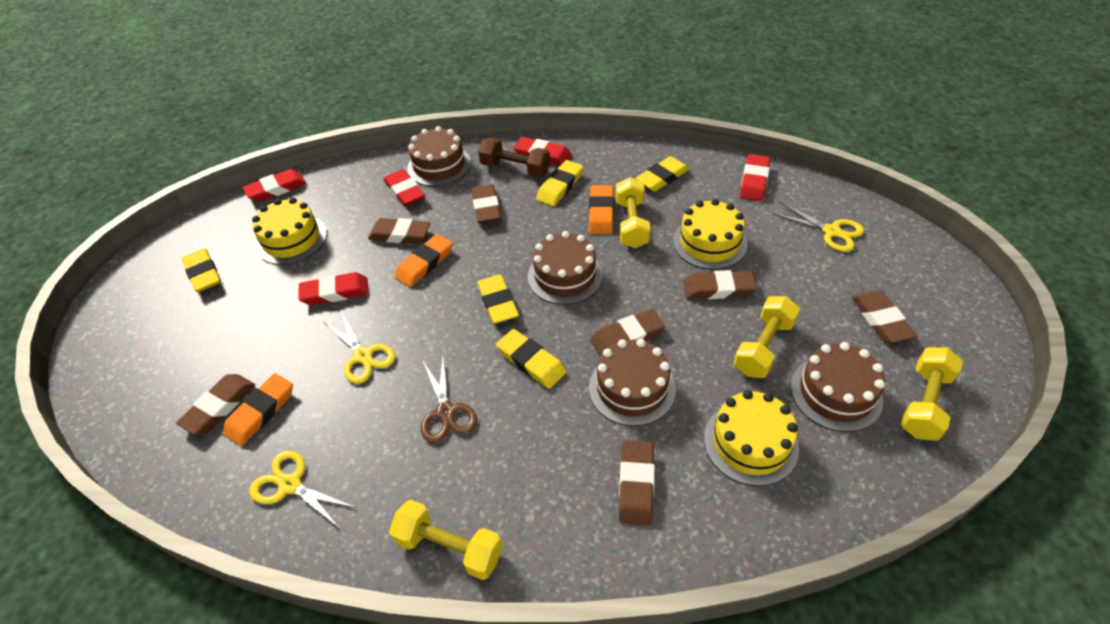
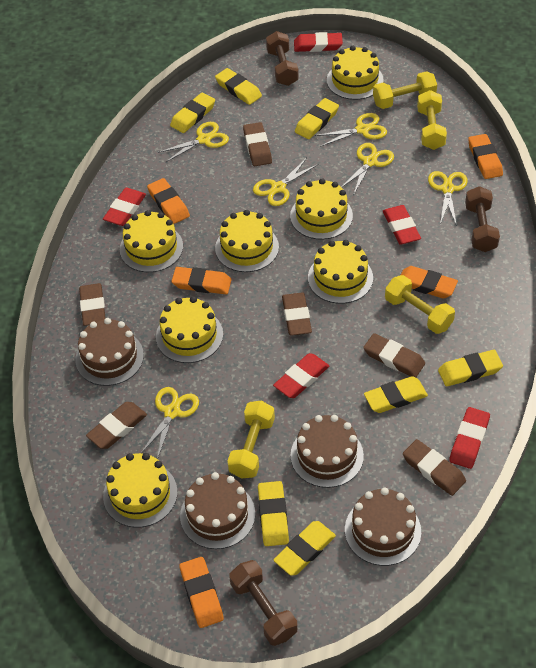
brown dumbbell: 1 -> 3
brown eraser: 7 -> 6
brown scissors: 1 -> 0
orange eraser: 3 -> 5
yellow cake: 3 -> 7
yellow eraser: 5 -> 7
yellow scissors: 3 -> 6

